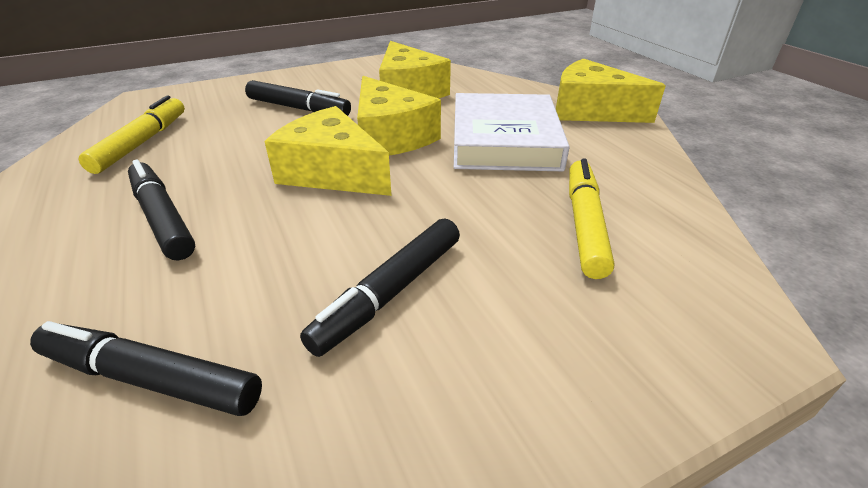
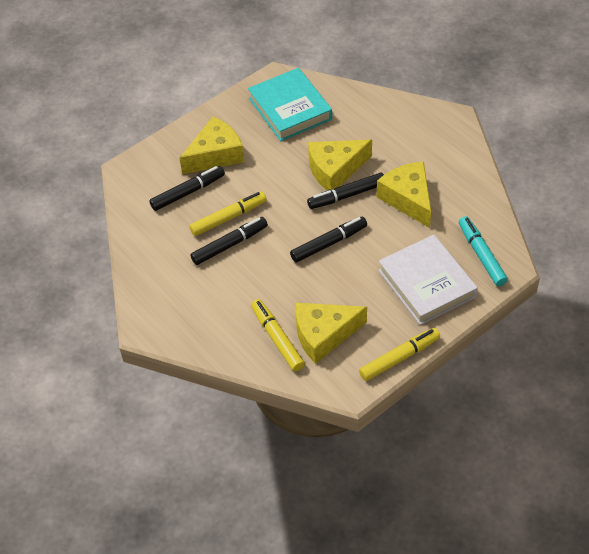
turquoise book: 0 -> 1
turquoise marker: 0 -> 1
yellow marker: 2 -> 3

